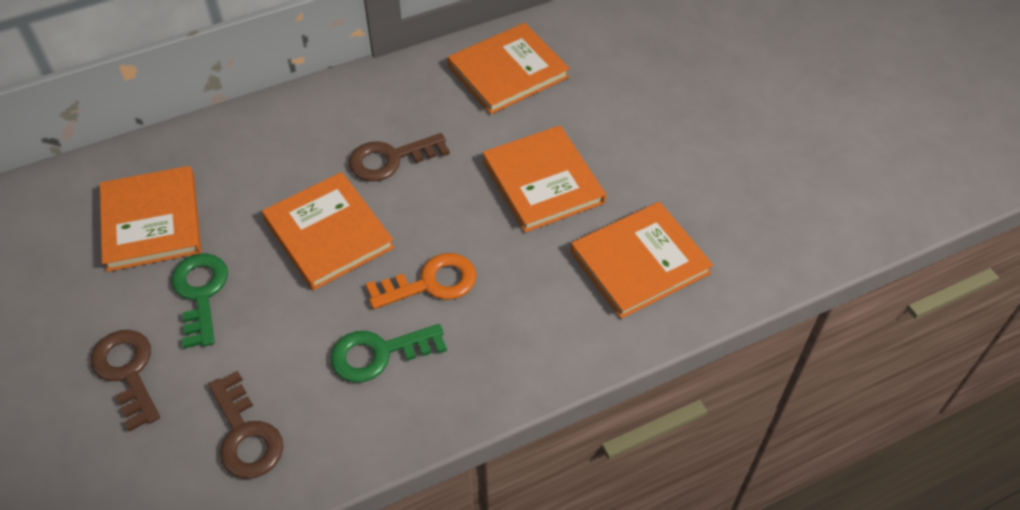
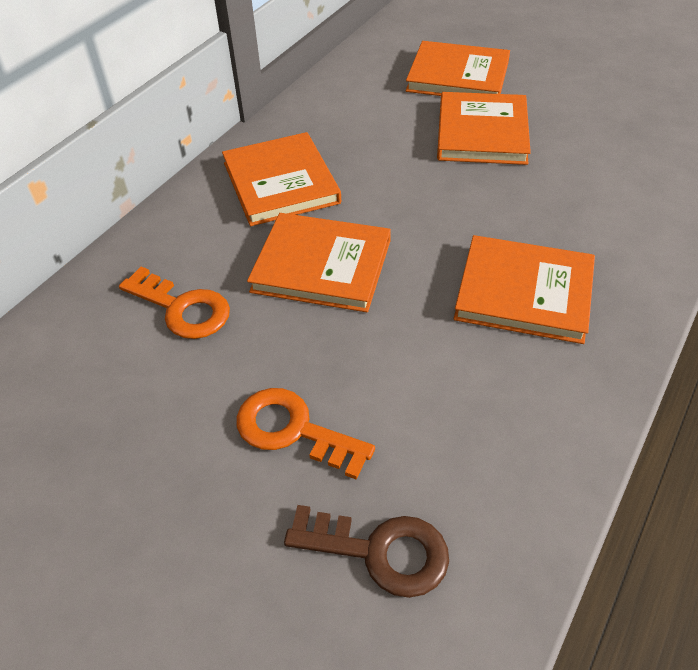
brown key: 3 -> 1
green key: 2 -> 0
orange key: 1 -> 2

